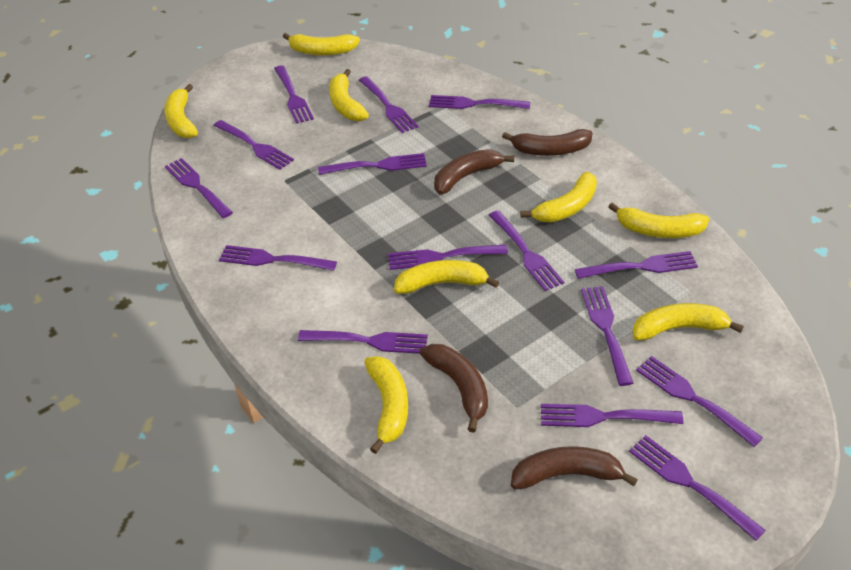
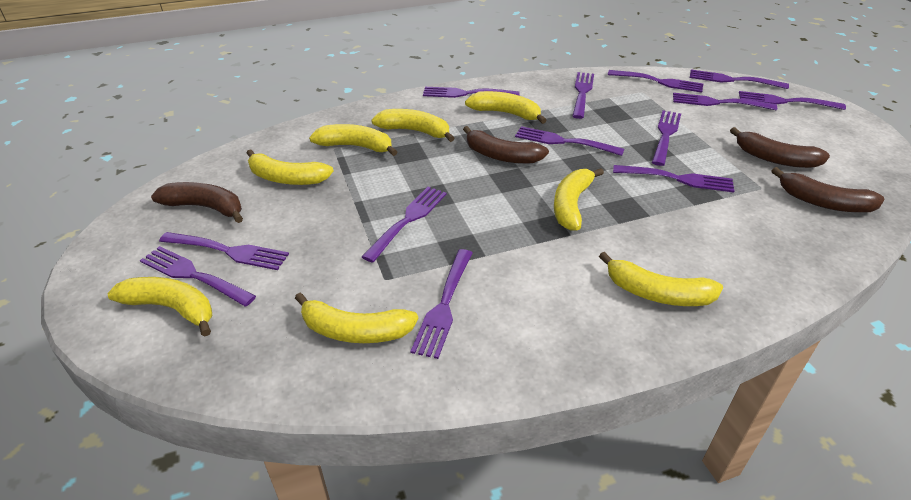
purple fork: 15 -> 13

